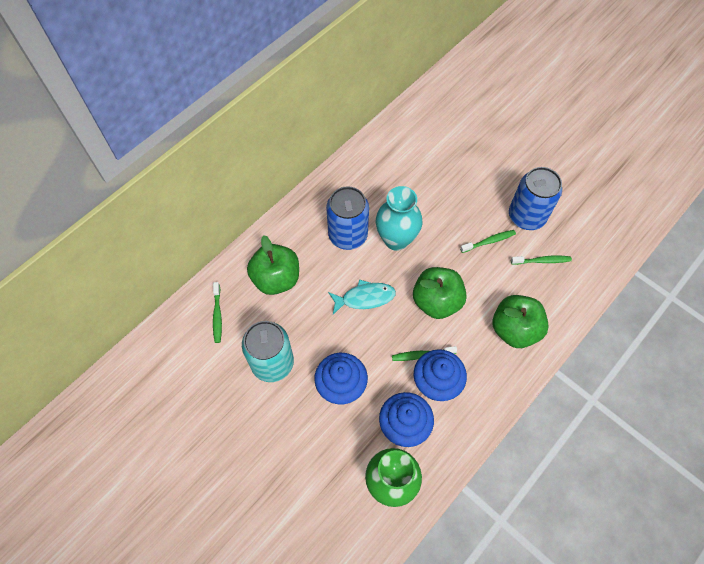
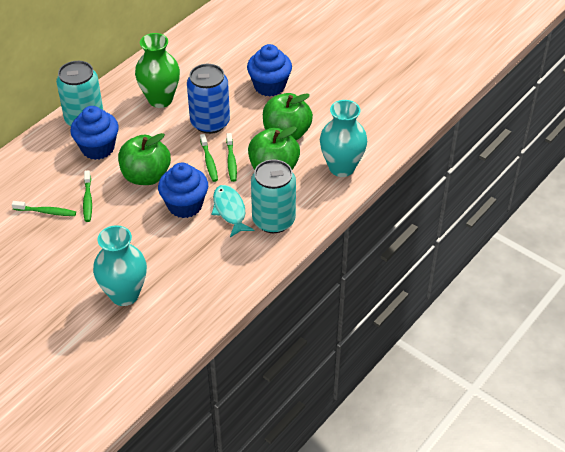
blue can: 2 -> 1
turquoise can: 1 -> 2
turquoise vase: 1 -> 2

